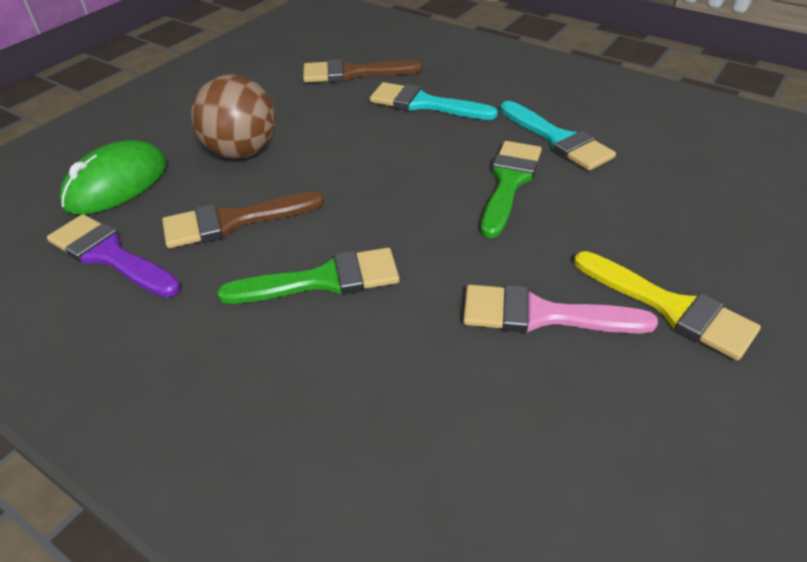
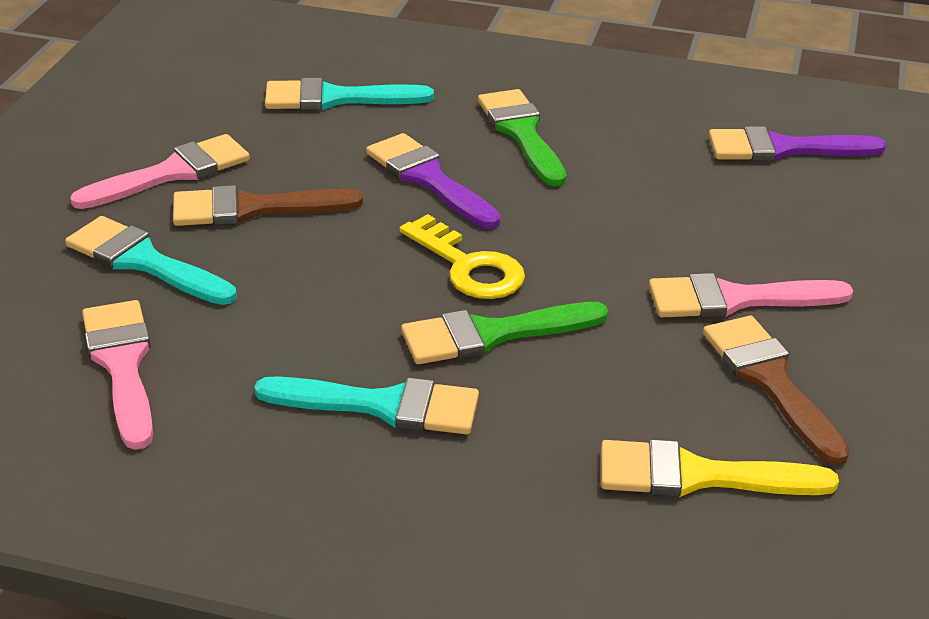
brown ball: 1 -> 0
green mouse: 1 -> 0
pink brush: 1 -> 3
purple brush: 1 -> 2
turquoise brush: 2 -> 3
yellow key: 0 -> 1

